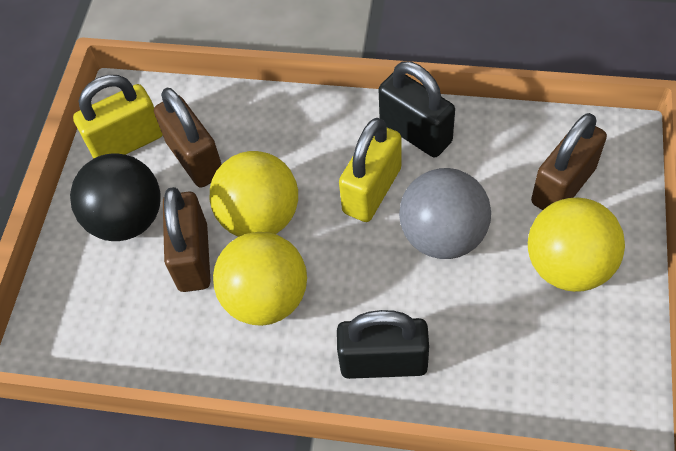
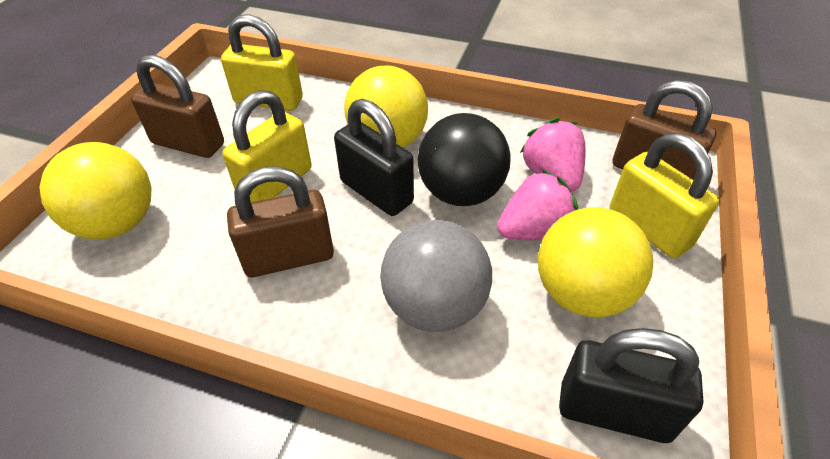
pink strawberry: 0 -> 2
yellow padlock: 2 -> 3

